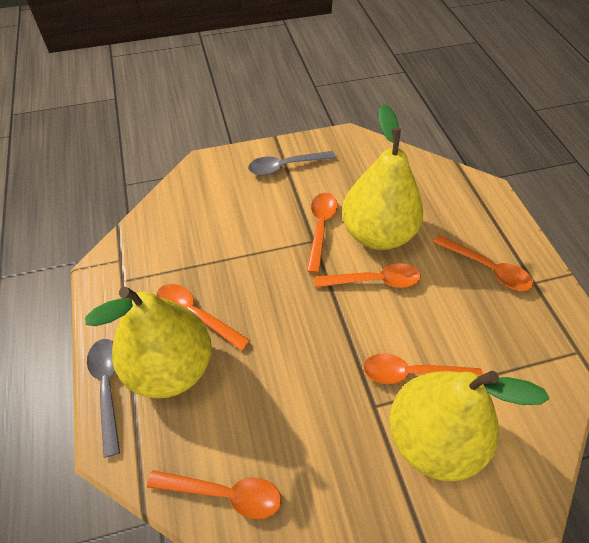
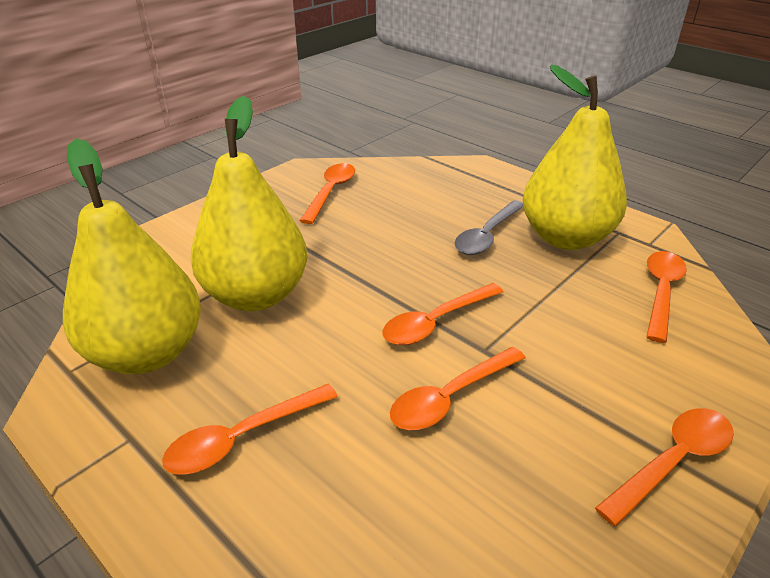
grey spoon: 2 -> 1

